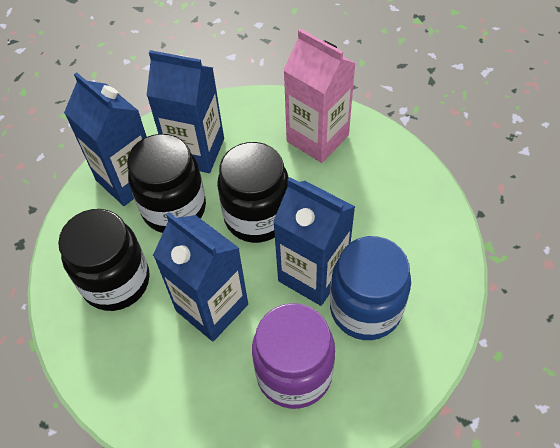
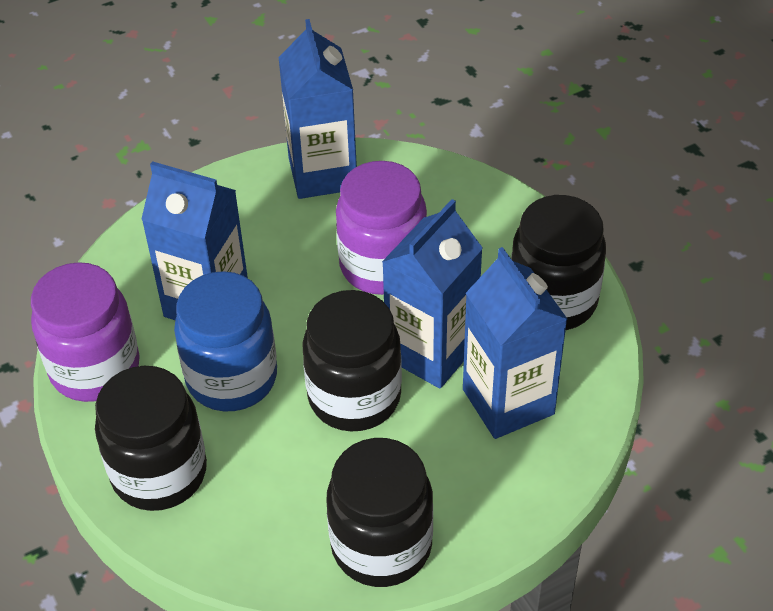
black jar: 3 -> 4
pink carton: 1 -> 0
purple jar: 1 -> 2

